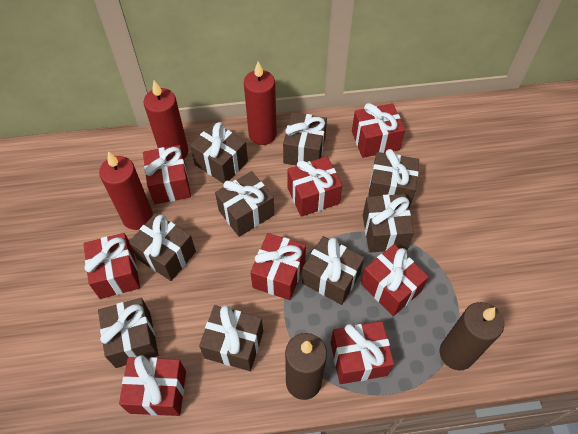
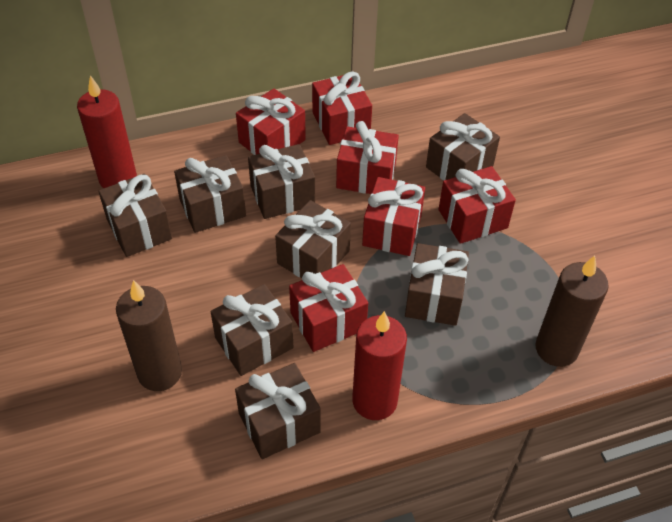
brown gift: 9 -> 8
red candle: 3 -> 2
red gift: 8 -> 6

